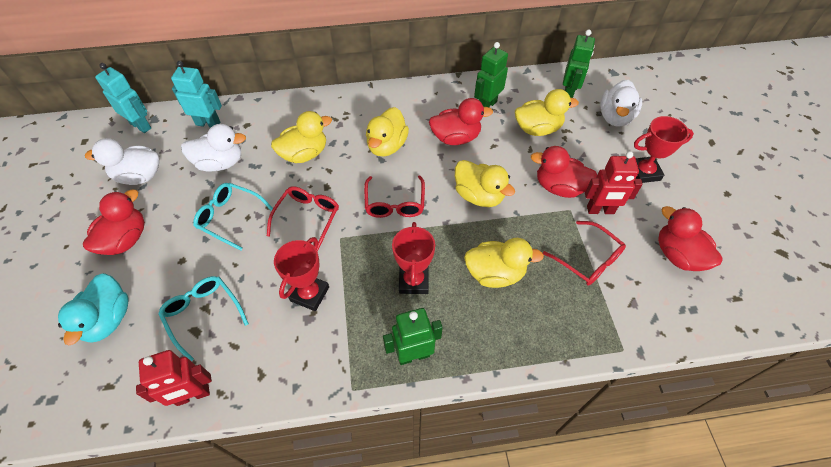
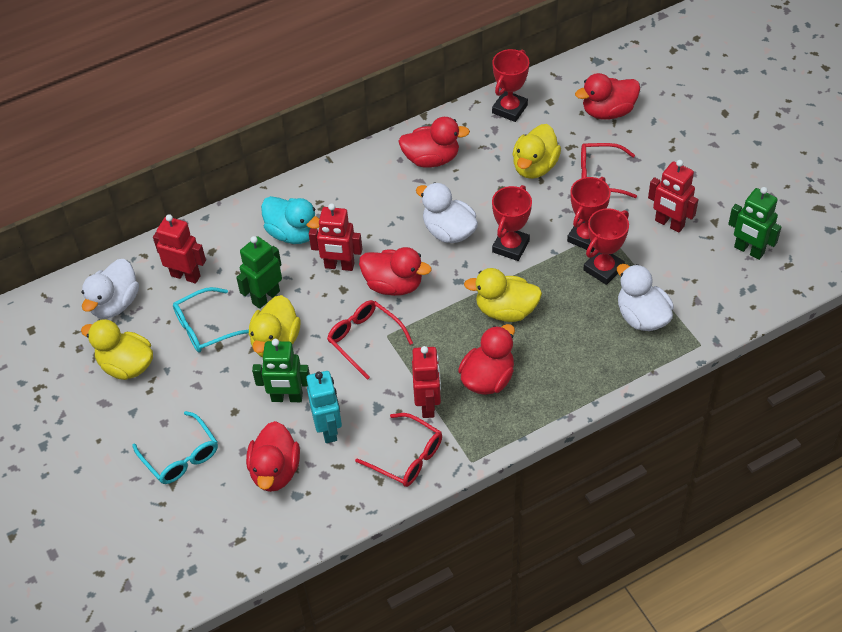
red duck: 4 -> 5
red robot: 2 -> 4
red trophy: 3 -> 4
turquoise robot: 2 -> 1
yellow duck: 5 -> 4

